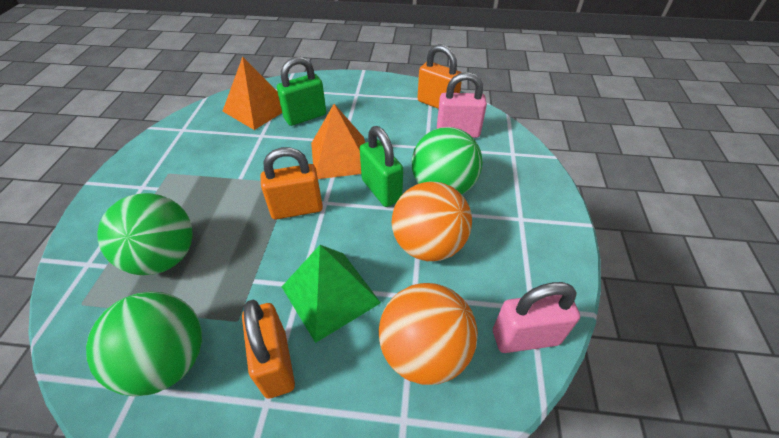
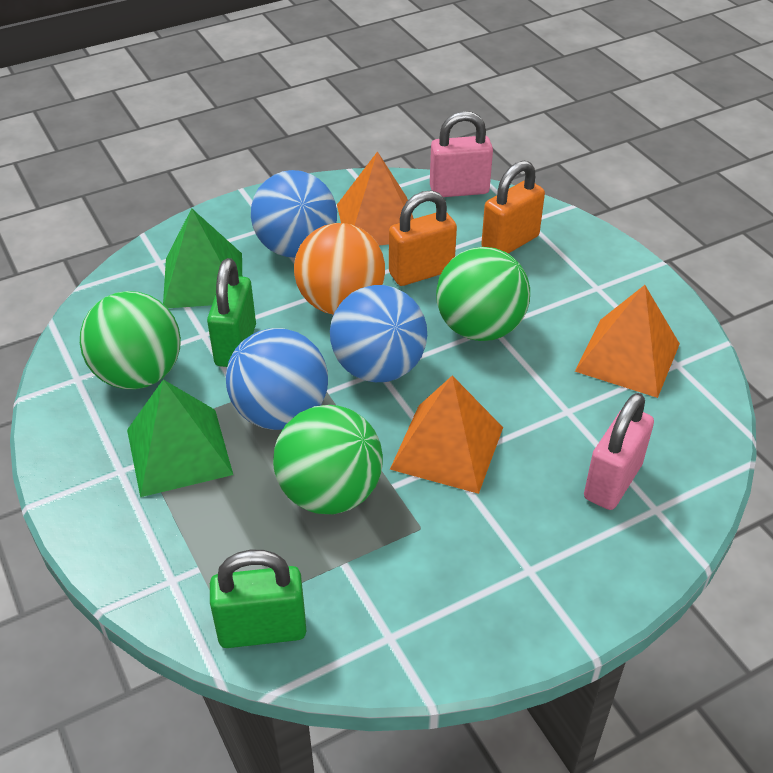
blue ball: 0 -> 3
green pyramid: 1 -> 2
orange ball: 2 -> 1
orange padlock: 3 -> 2
orange pyramid: 2 -> 3

